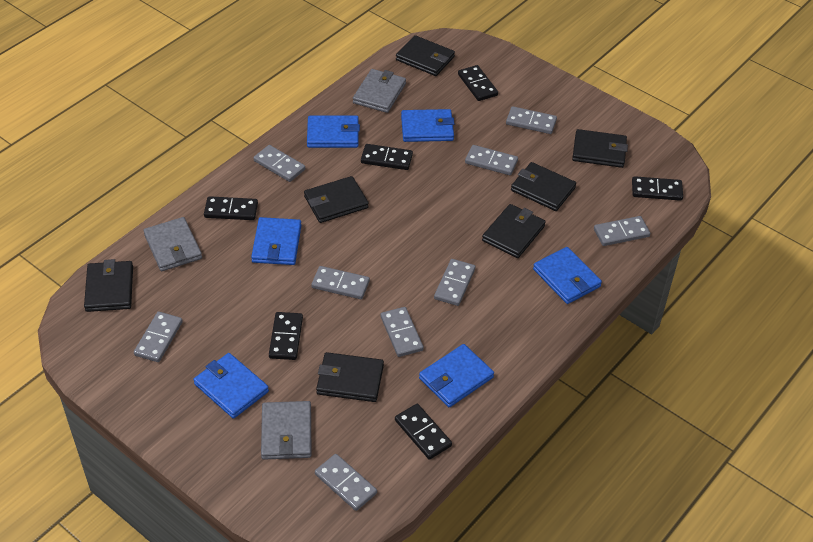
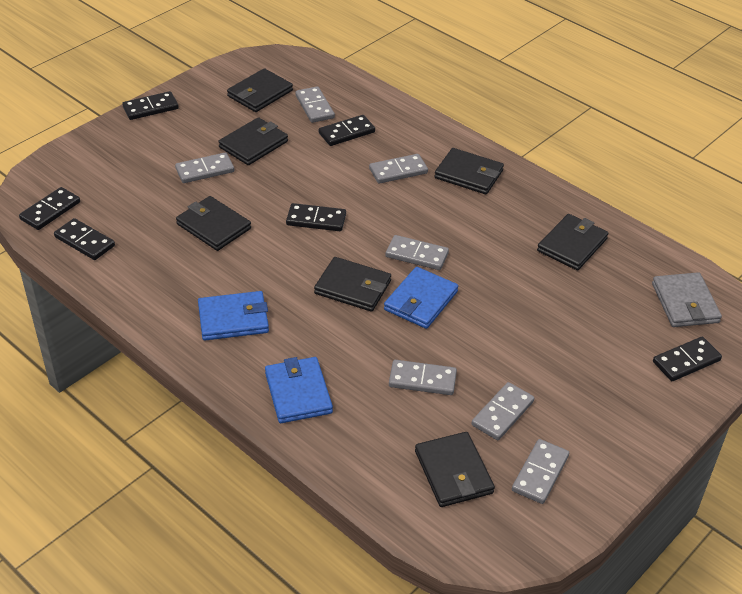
blue wallet: 6 -> 3
grey domino: 9 -> 7
grey wallet: 3 -> 1

